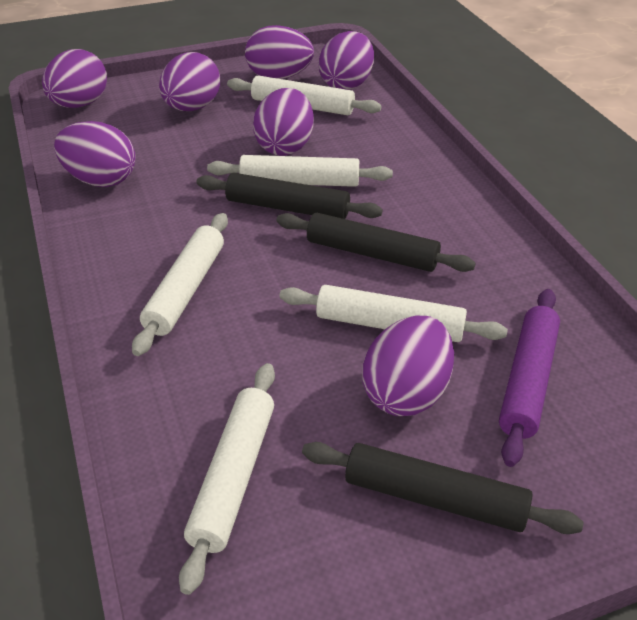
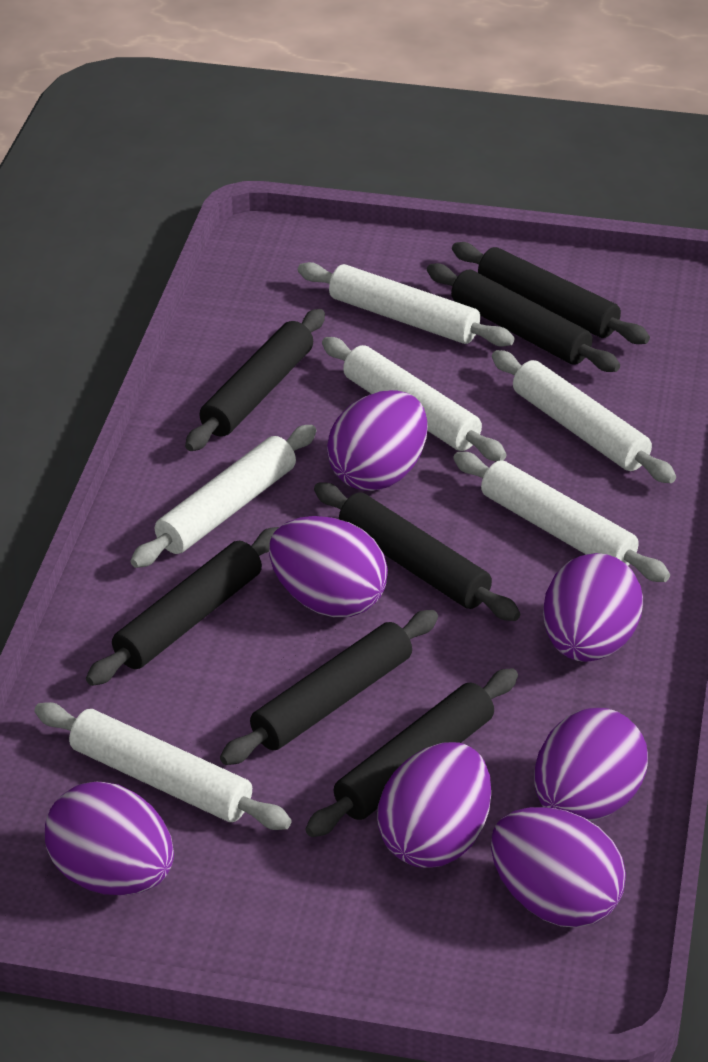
black rolling pin: 3 -> 7
purple rolling pin: 1 -> 0
white rolling pin: 5 -> 6

